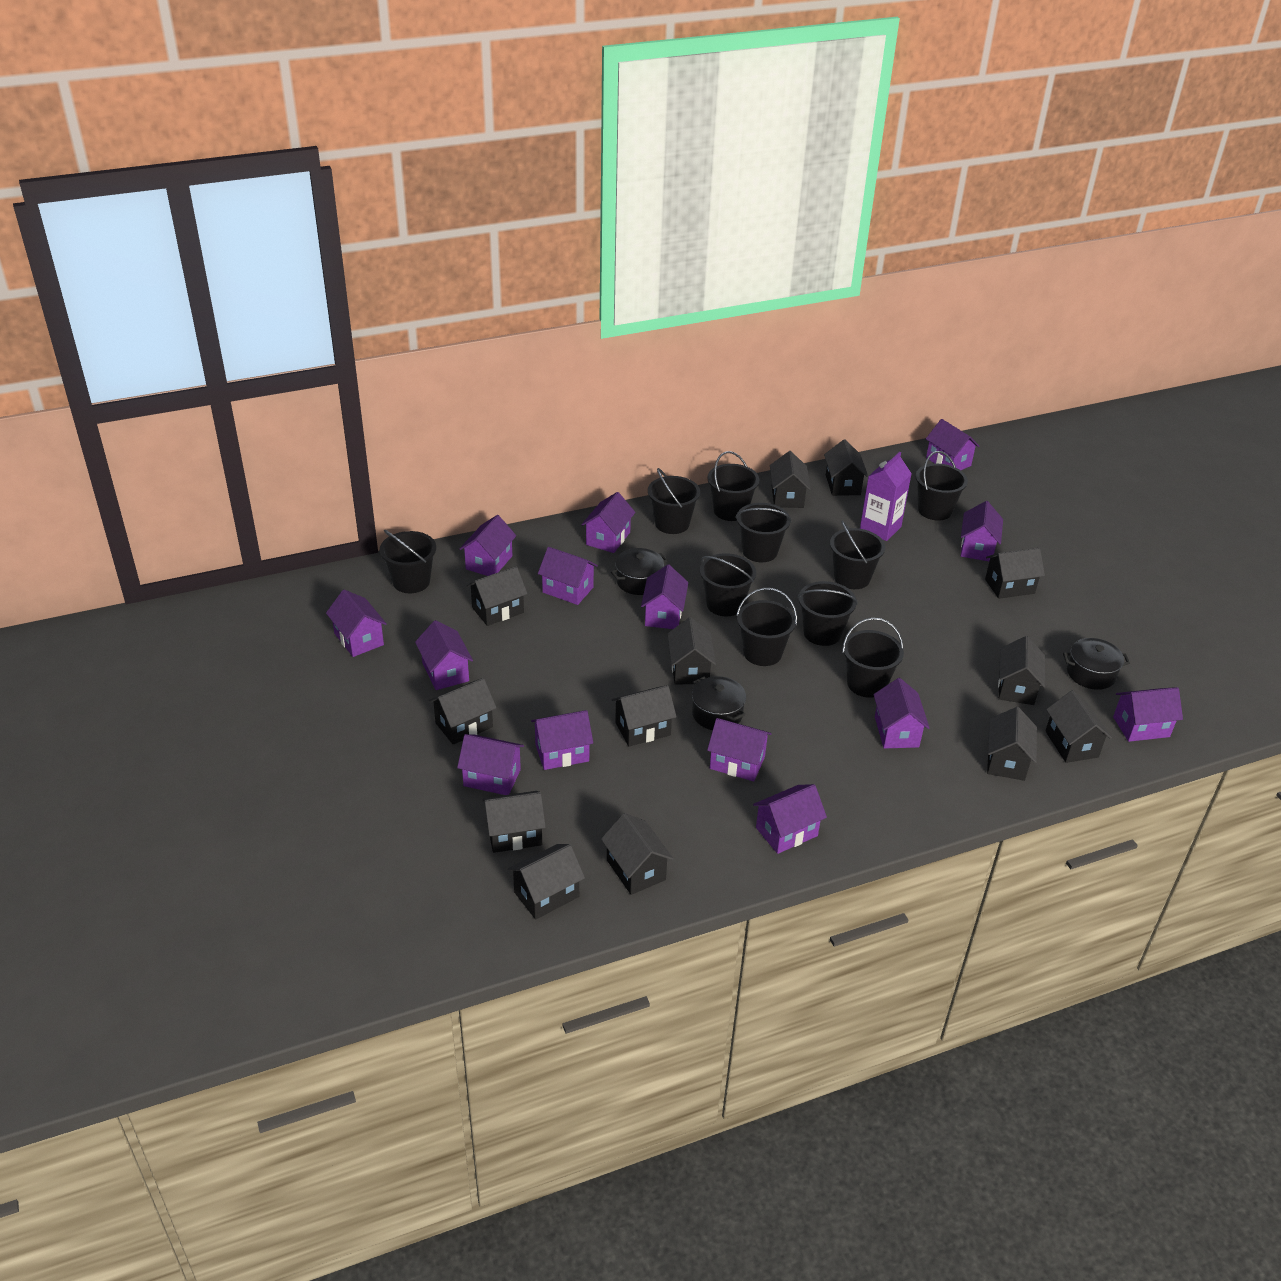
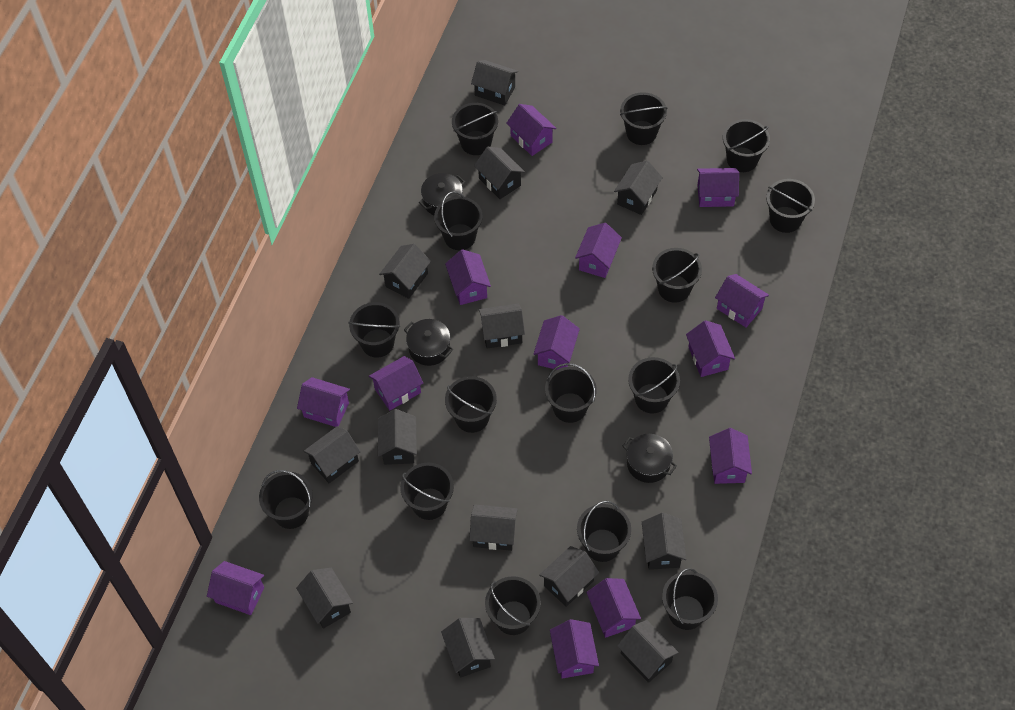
black bucket: 10 -> 15
purple carton: 1 -> 0
purple house: 14 -> 13

